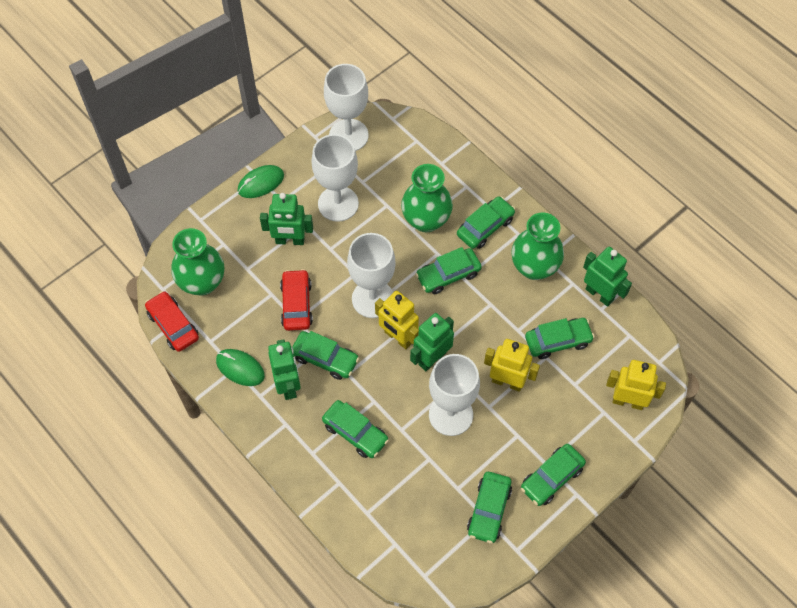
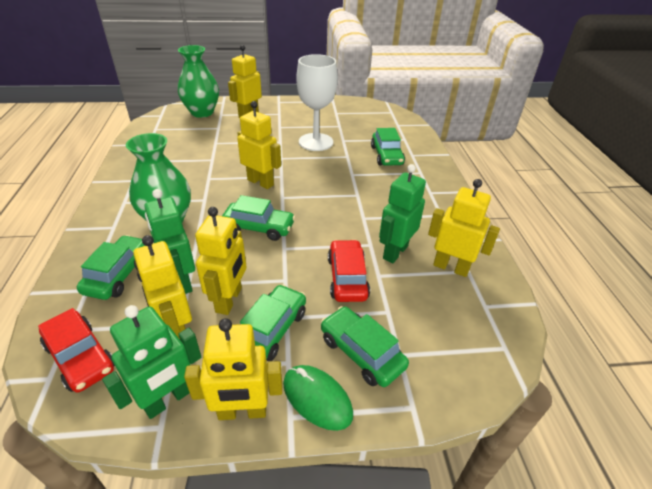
green car: 7 -> 5
green mouse: 2 -> 1
green robot: 4 -> 3
green vase: 3 -> 2
white goblet: 4 -> 1
yellow robot: 3 -> 6

